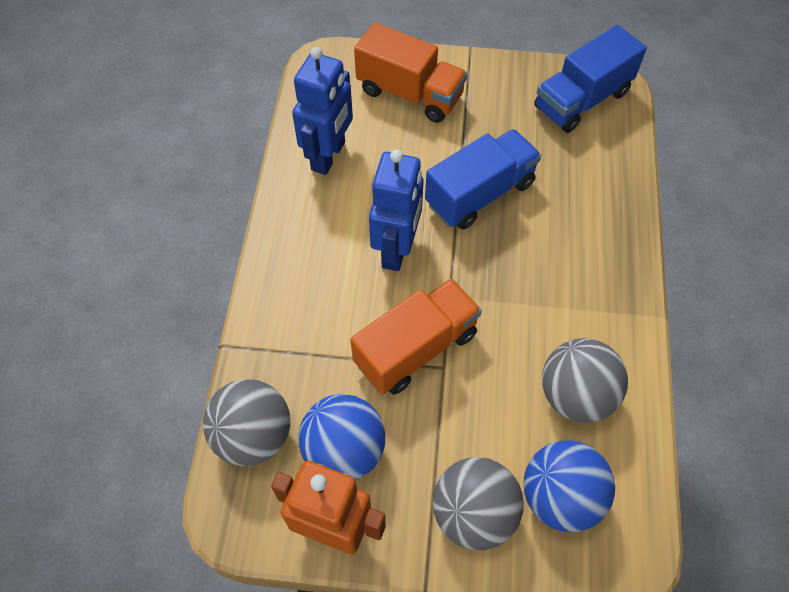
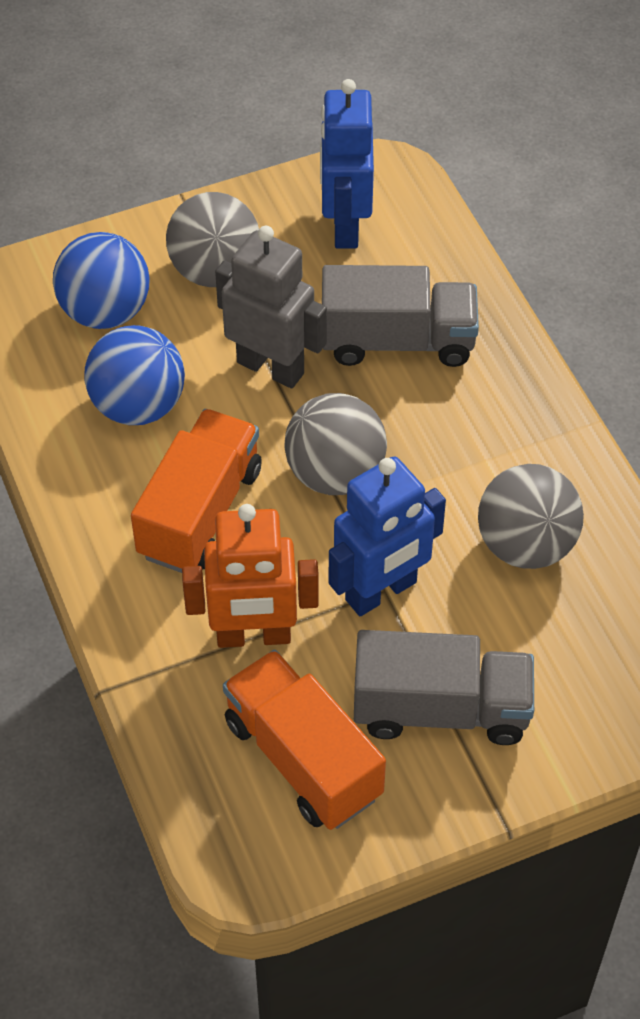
blue truck: 2 -> 0
grey robot: 0 -> 1
grey truck: 0 -> 2

